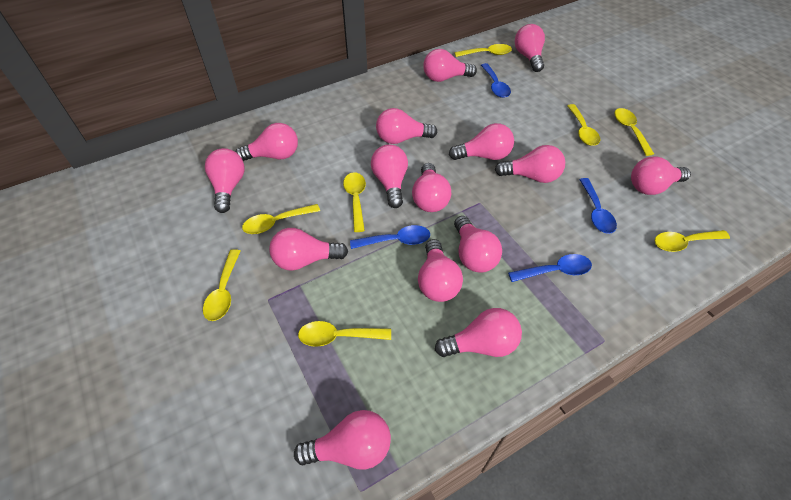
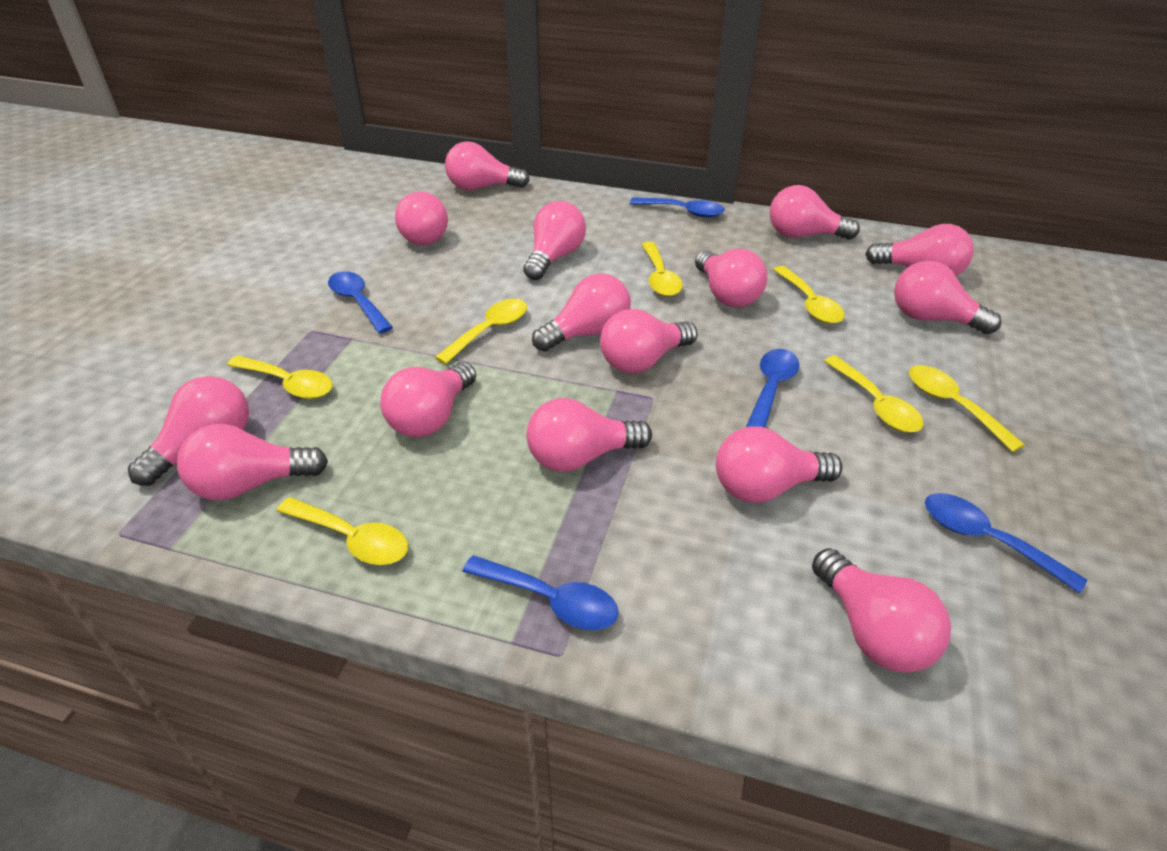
blue spoon: 4 -> 5
yellow spoon: 8 -> 7

